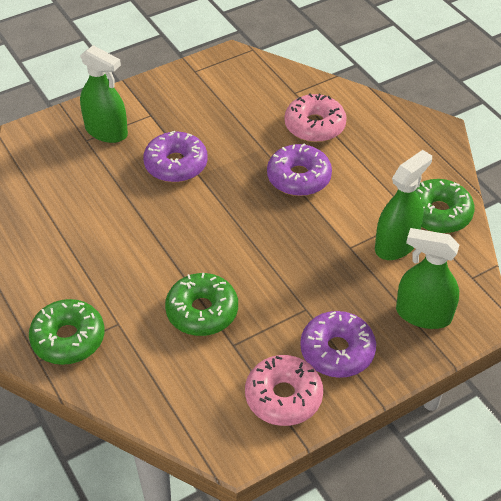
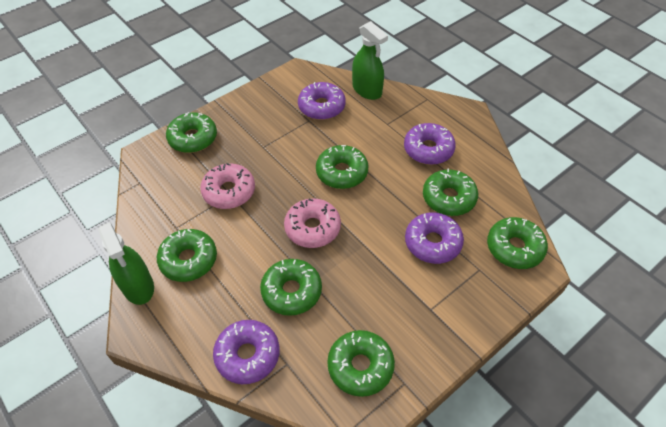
green donut: 3 -> 7
green spray bottle: 3 -> 2
purple donut: 3 -> 4

